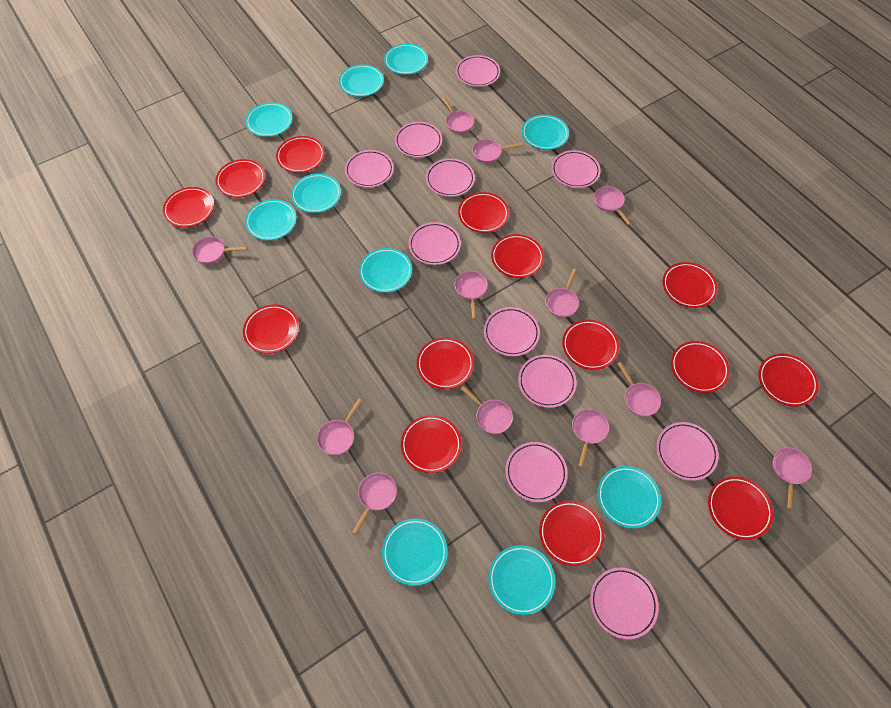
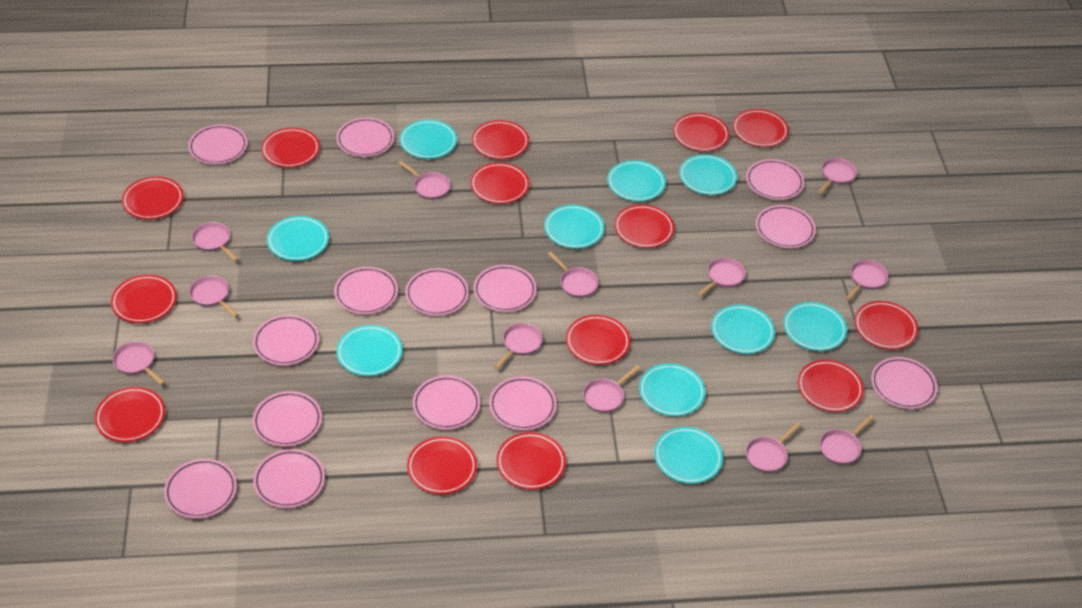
pink plate: 11 -> 14

